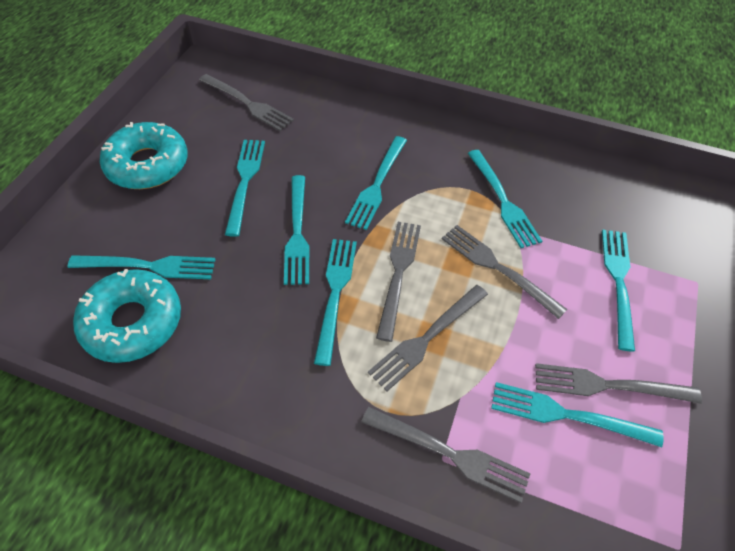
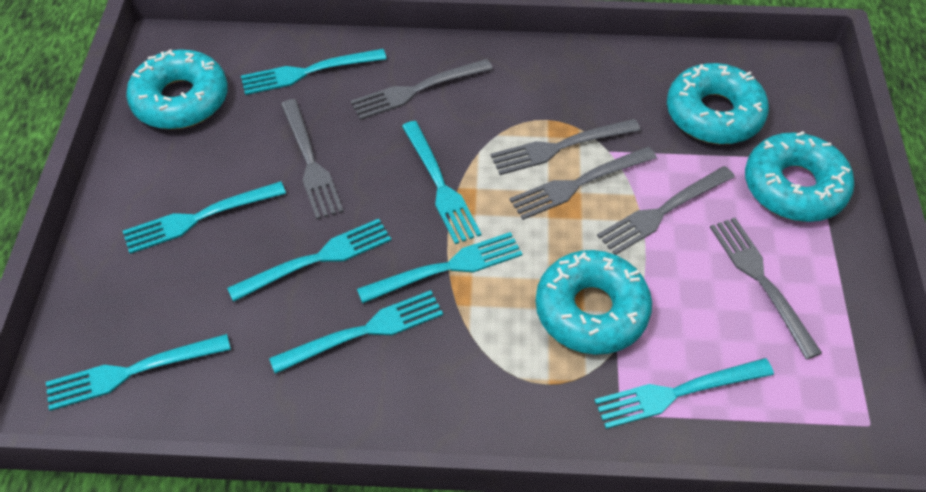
turquoise donut: 2 -> 4

